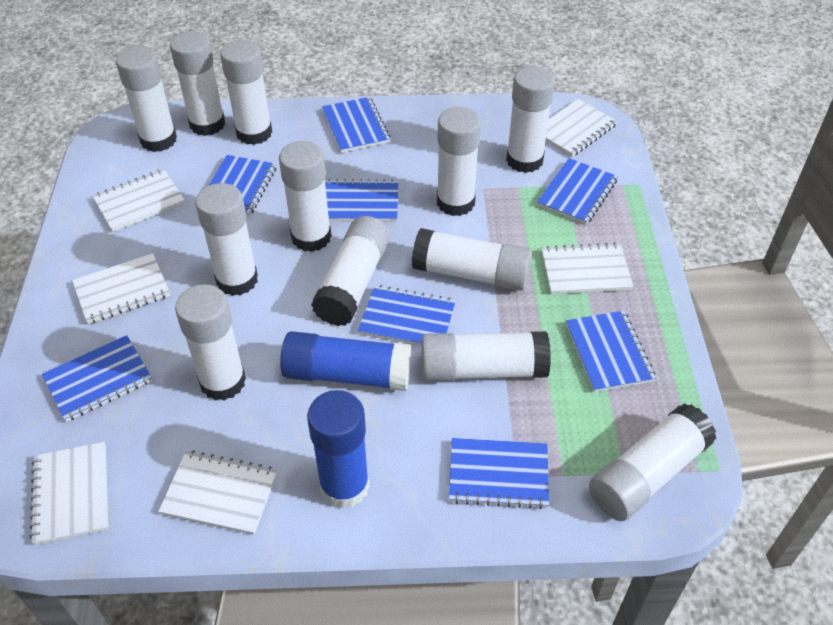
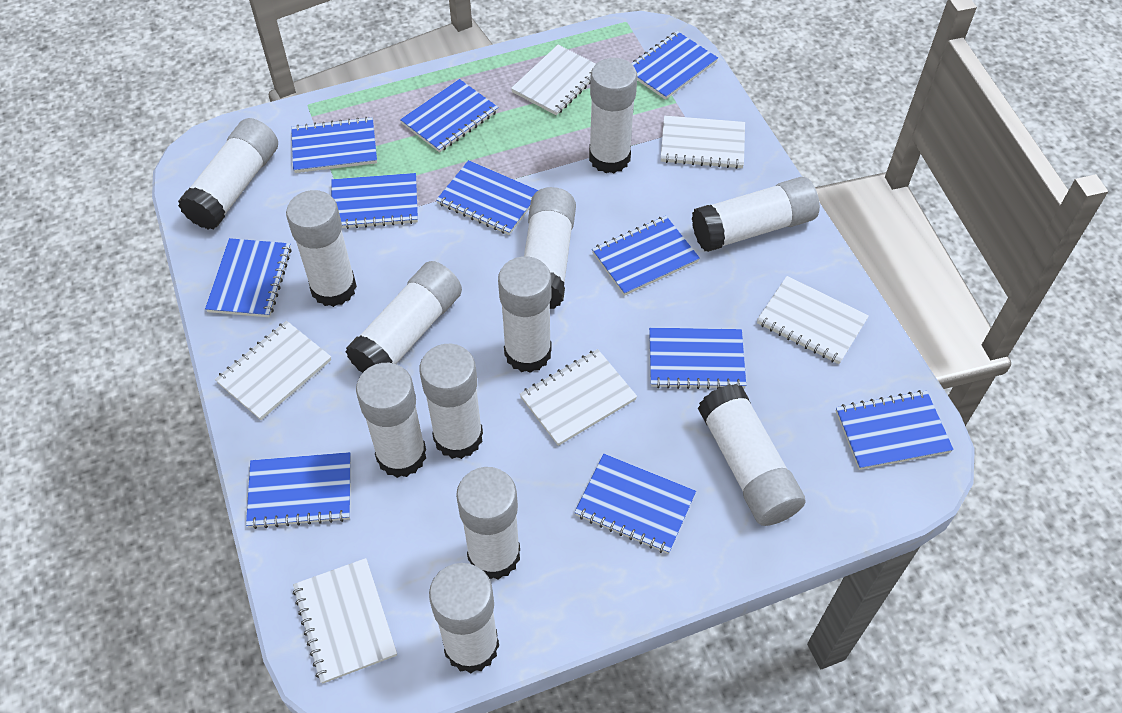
blue glue stick: 2 -> 0
blue notebook: 8 -> 11

